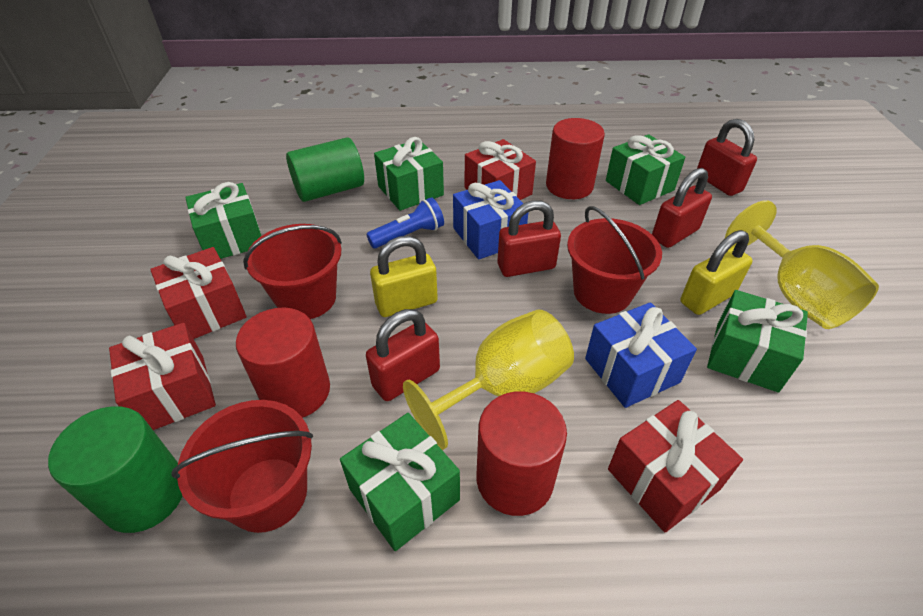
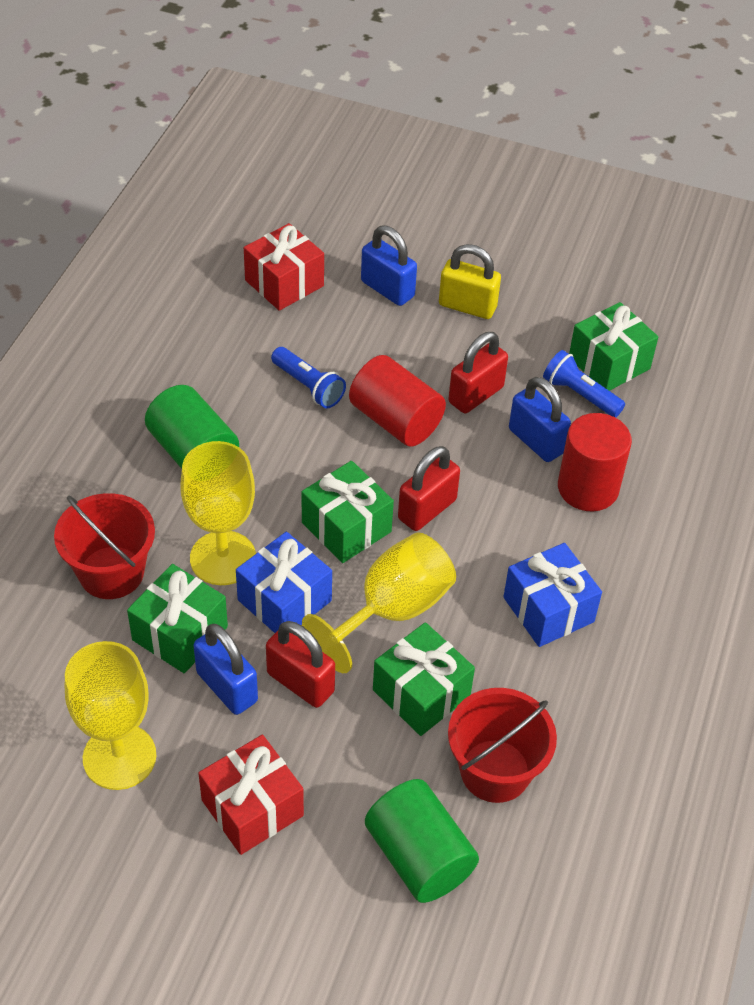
blue flashlight: 1 -> 2
blue padlock: 0 -> 3
green gift: 5 -> 4
red bucket: 3 -> 2
red cylinder: 3 -> 2
red gift: 4 -> 2
red padlock: 4 -> 3
yellow goblet: 2 -> 3
yellow padlock: 2 -> 1

